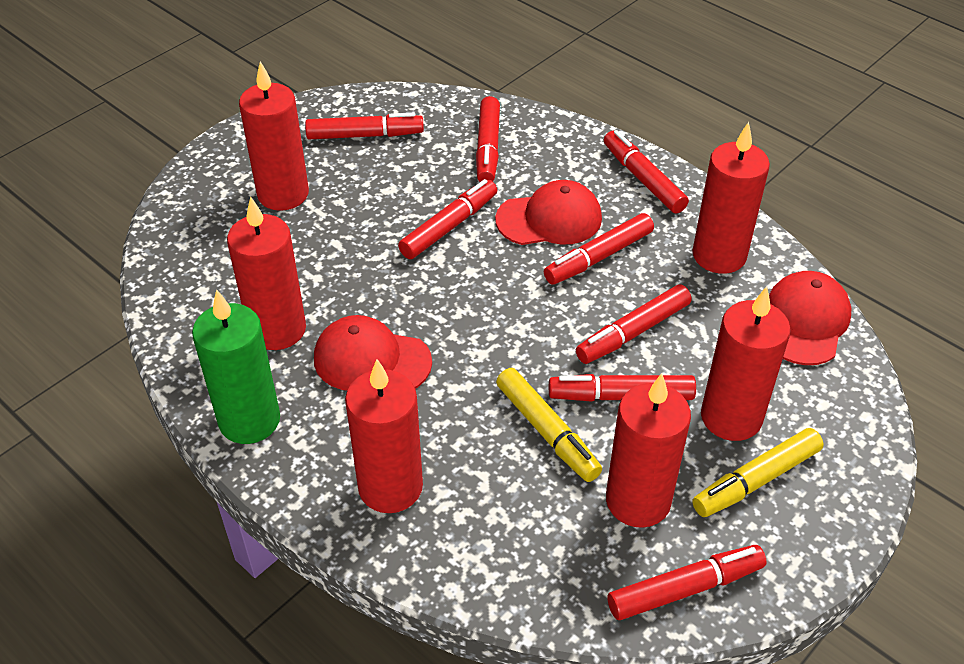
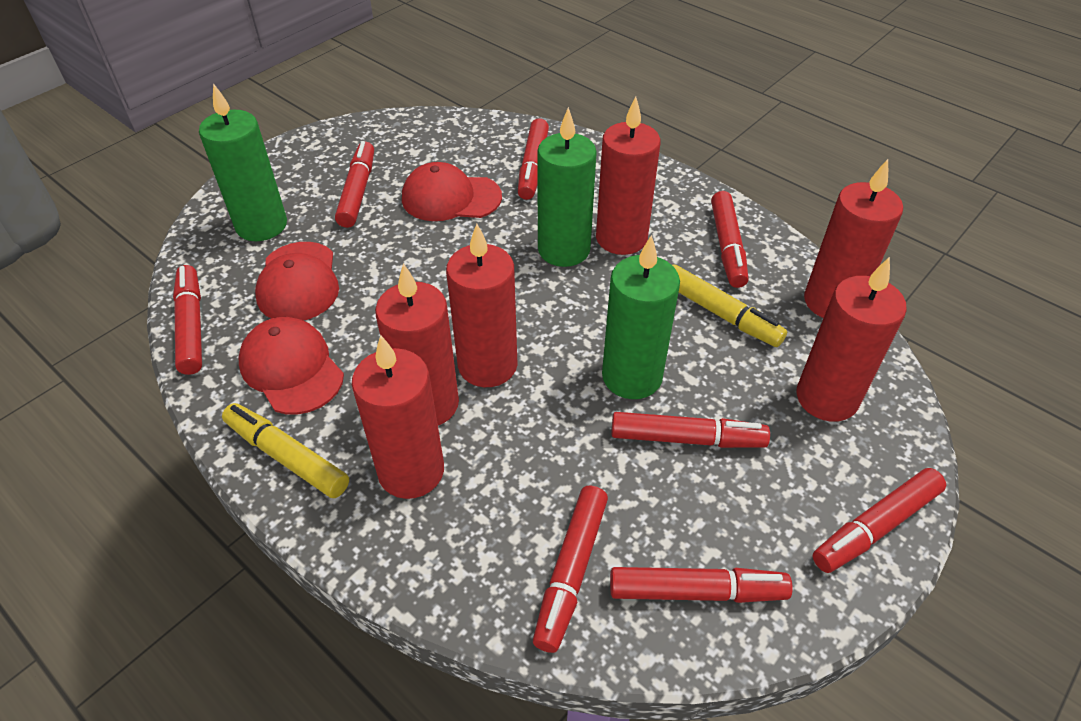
green candle: 1 -> 3

